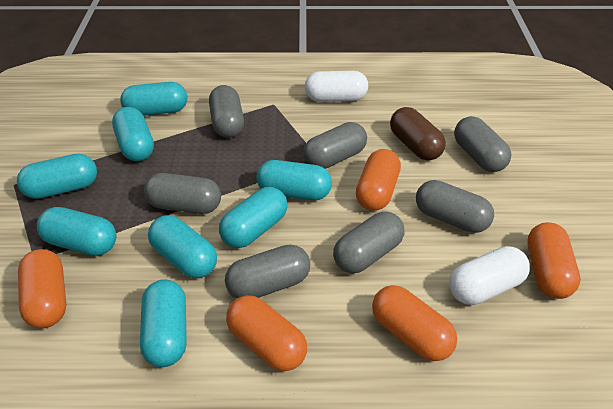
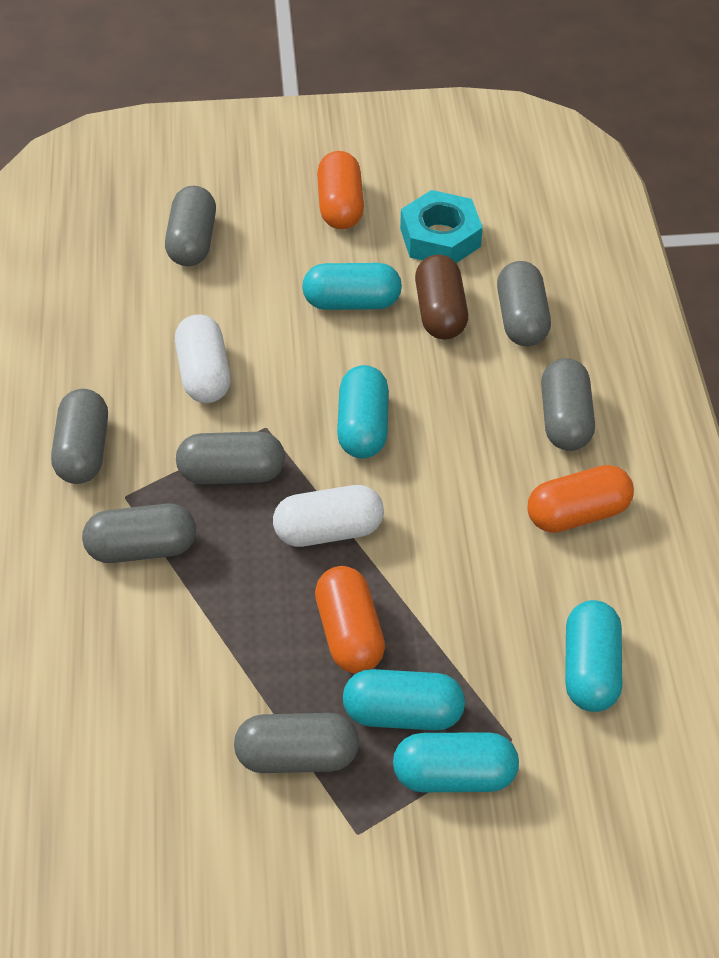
orange capsule: 5 -> 3
turquoise capsule: 8 -> 5
turquoise nut: 0 -> 1

